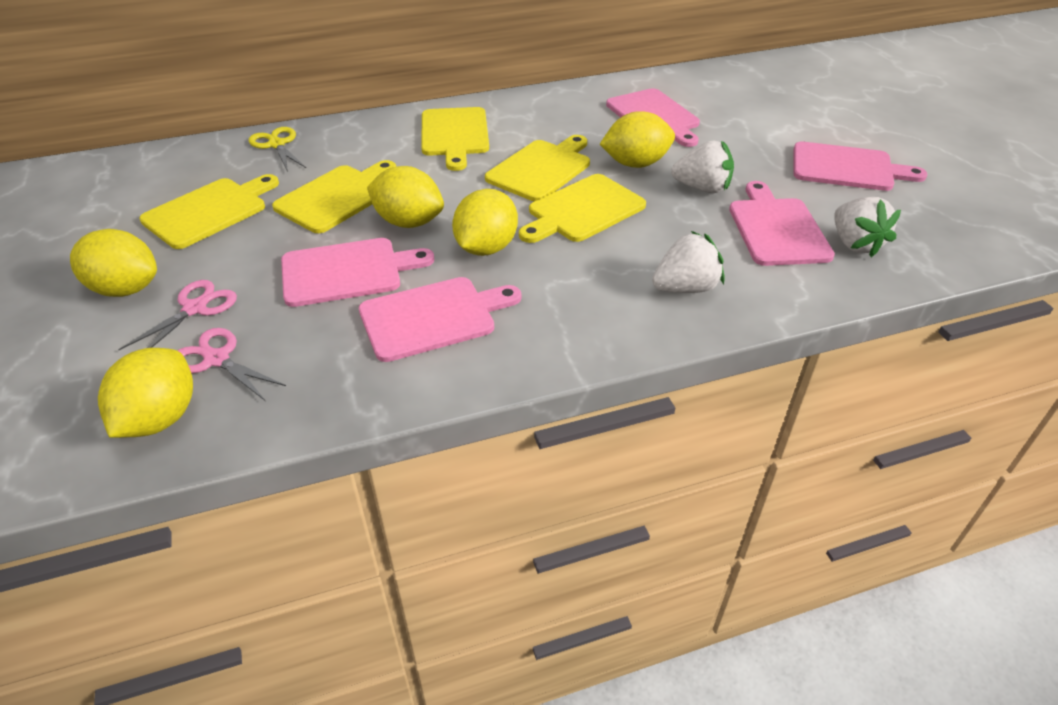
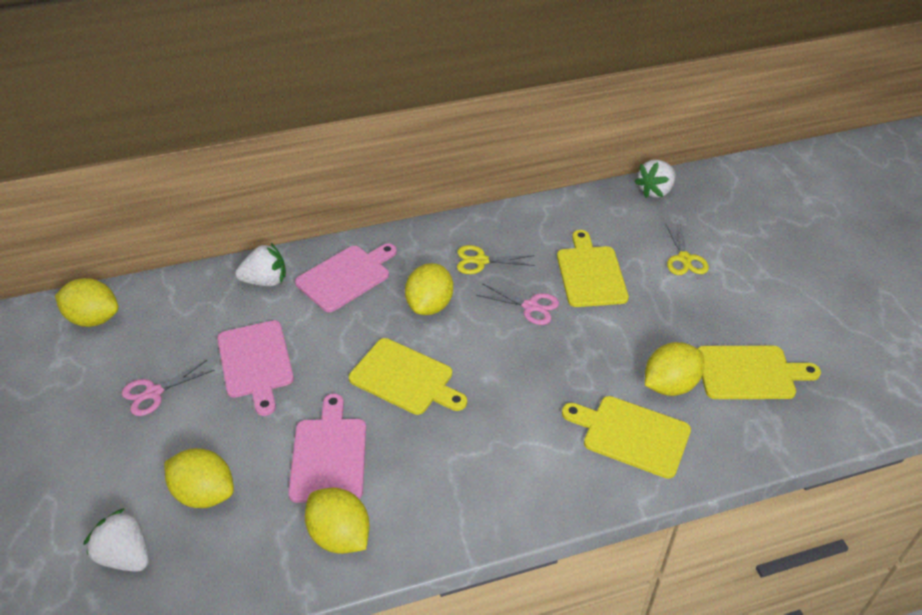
pink cutting board: 5 -> 3
yellow cutting board: 5 -> 4
yellow scissors: 1 -> 2

